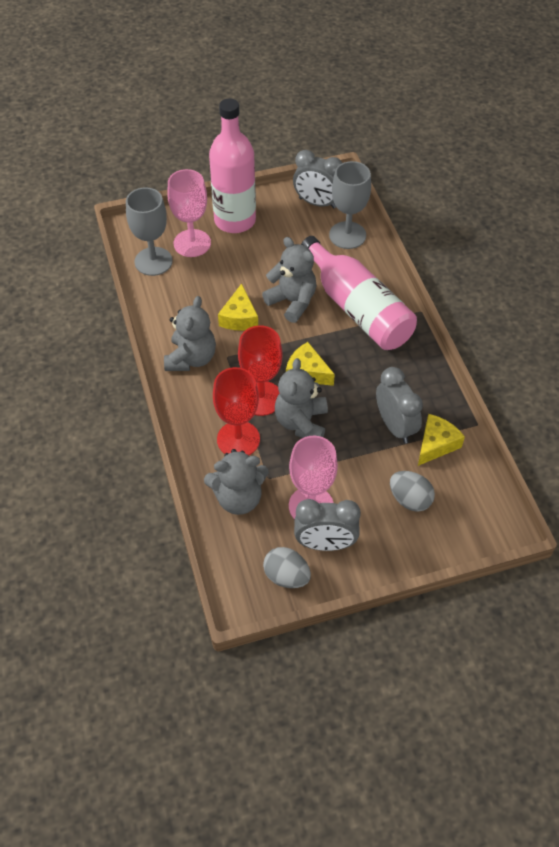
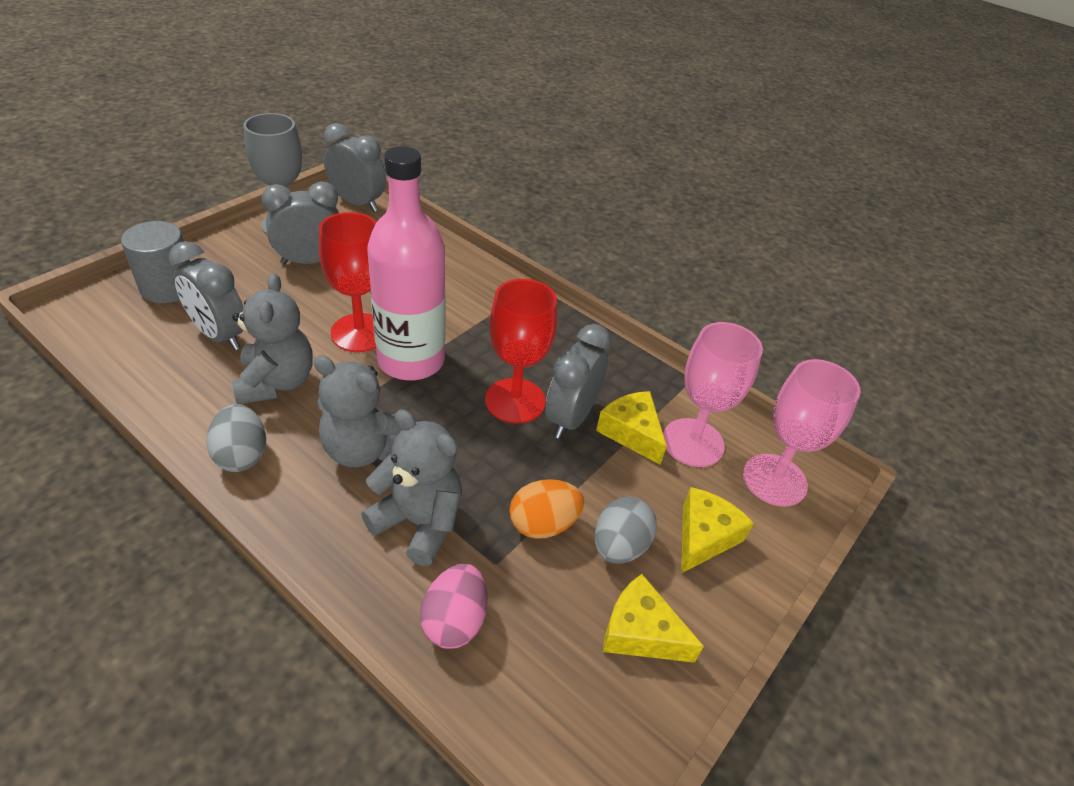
grey clock: 3 -> 4
grey cylinder: 0 -> 1
grey goblet: 2 -> 1
grey teddy bear: 4 -> 3
orange egg: 0 -> 1
pink bottle: 2 -> 1
pink egg: 0 -> 1

